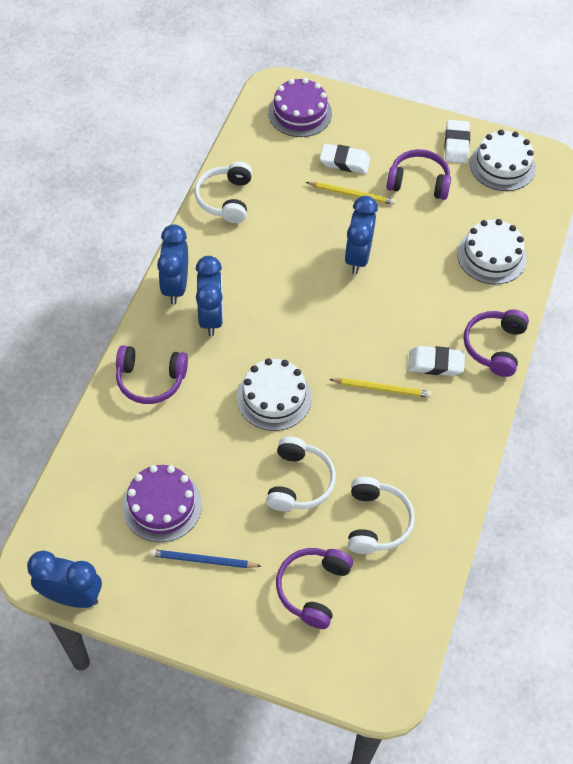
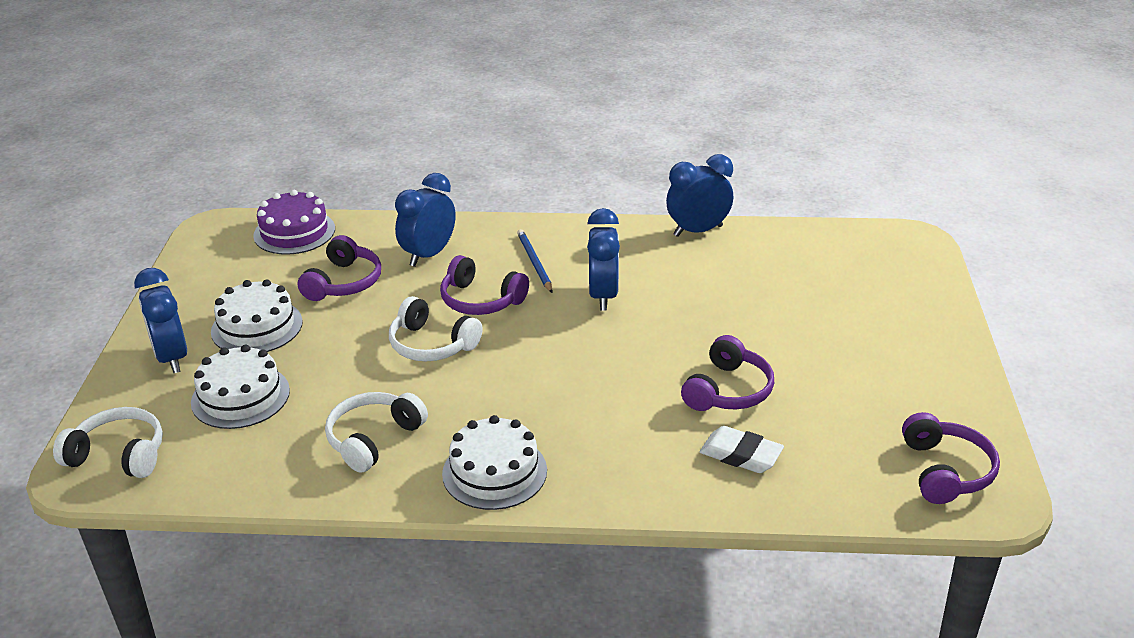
purple cake: 2 -> 1
white eraser: 3 -> 1
yellow pencil: 2 -> 0

